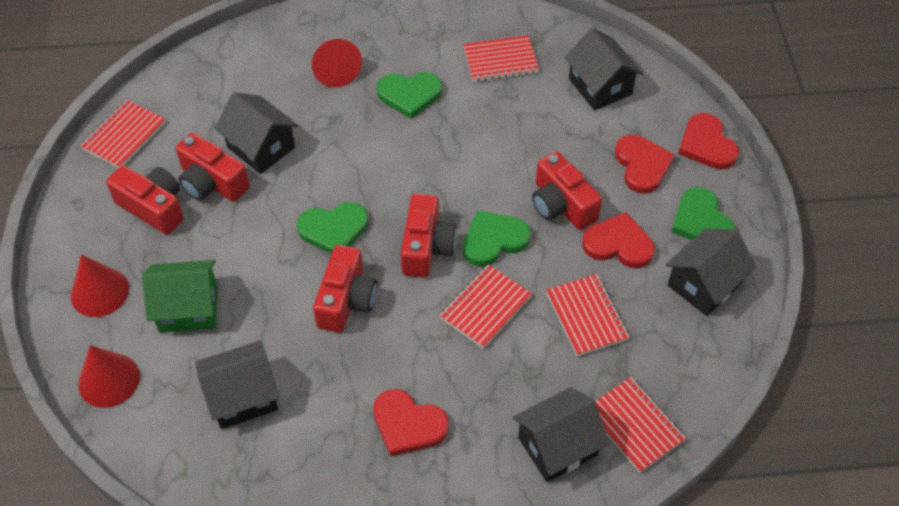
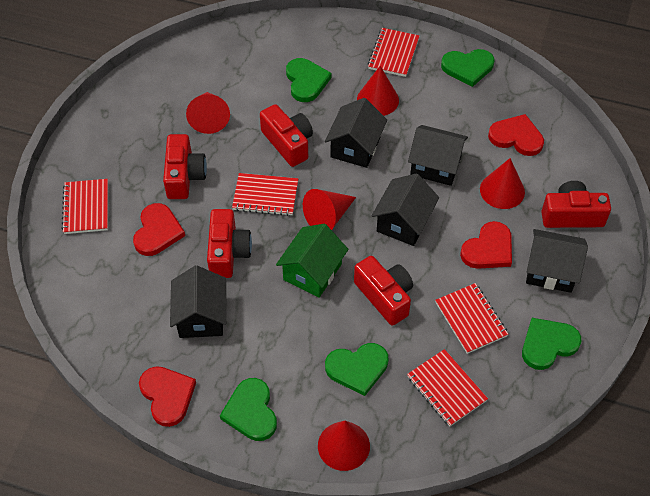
green heart: 4 -> 5
red cone: 3 -> 5

